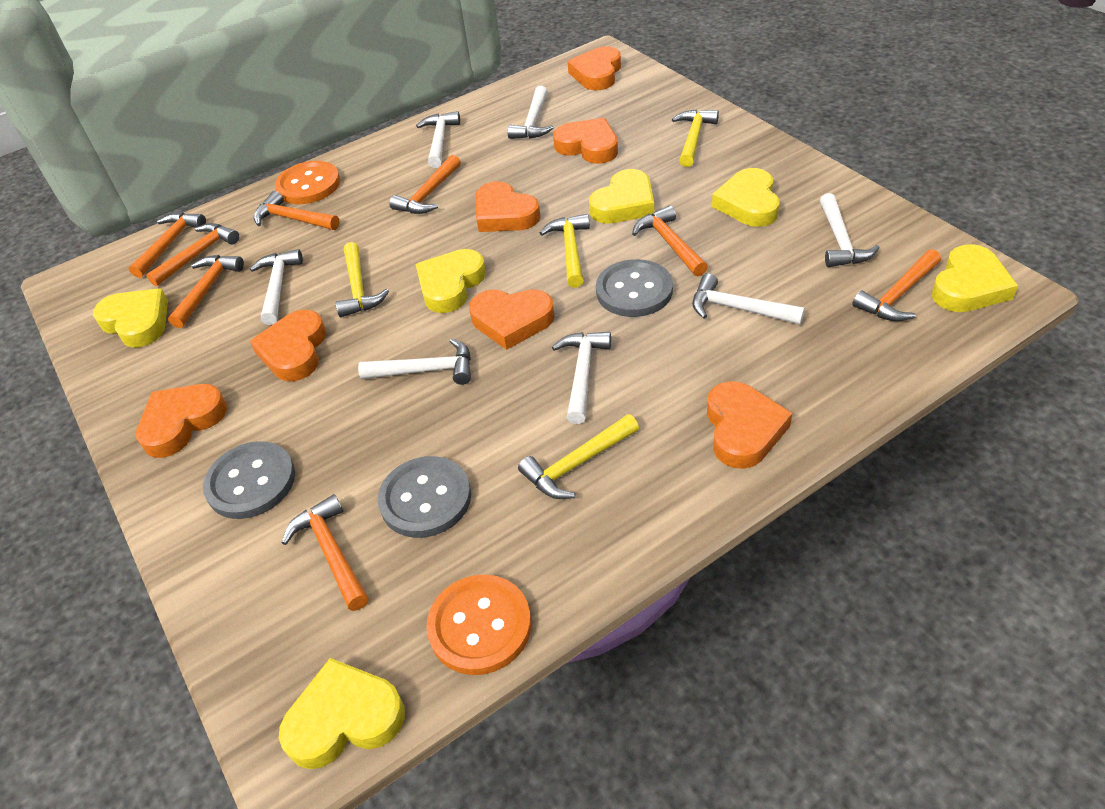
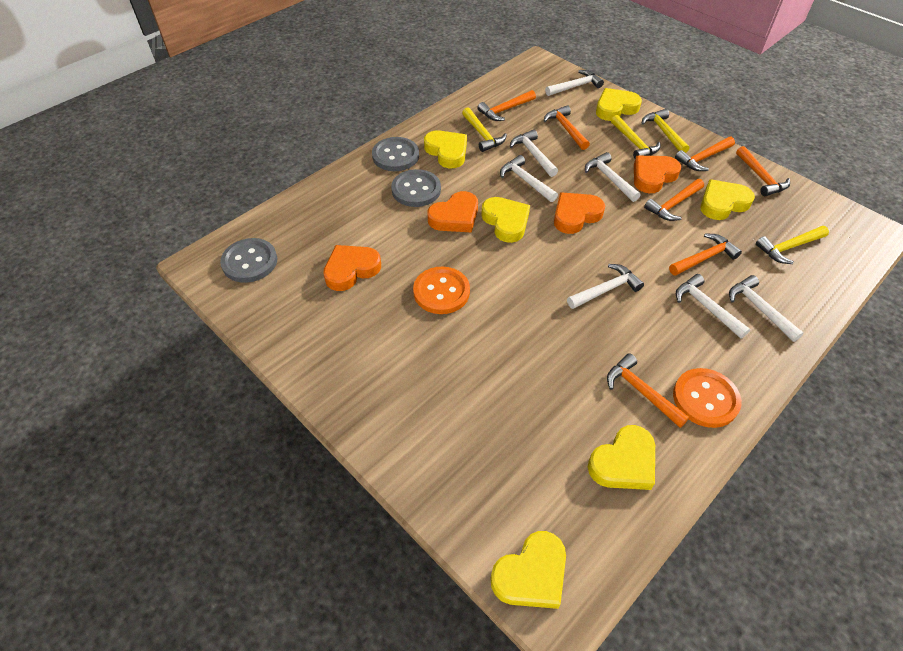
orange hammer: 8 -> 7
orange heart: 7 -> 4

